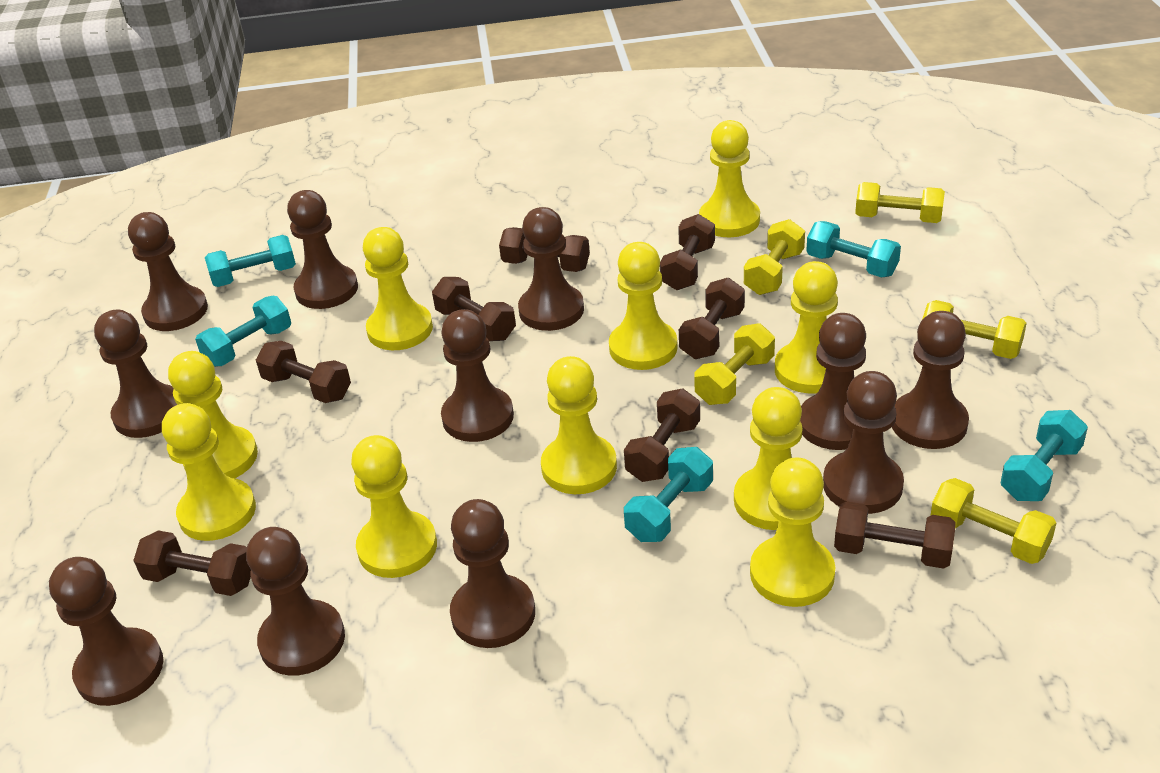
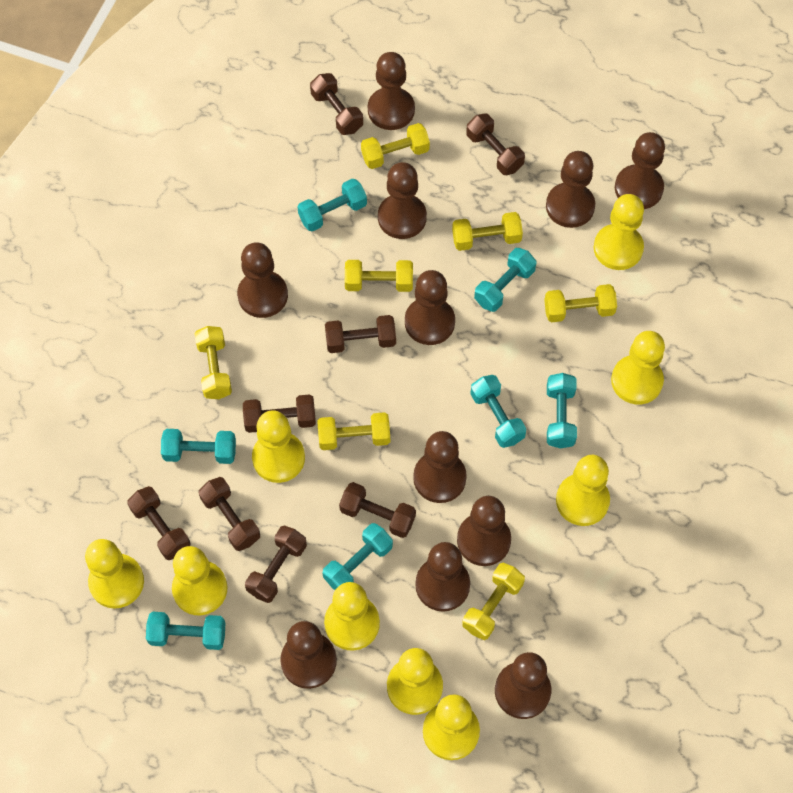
turquoise dumbbell: 5 -> 7
yellow dumbbell: 5 -> 7
yellow pawn: 10 -> 9

